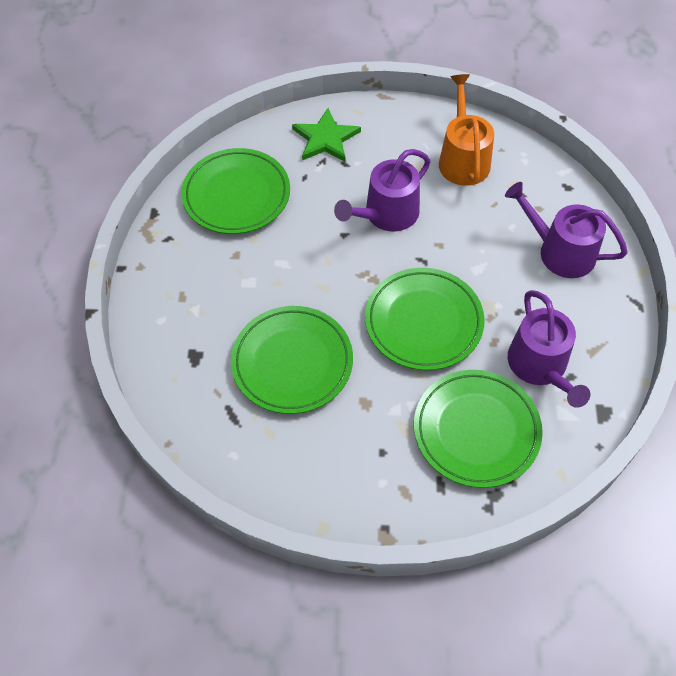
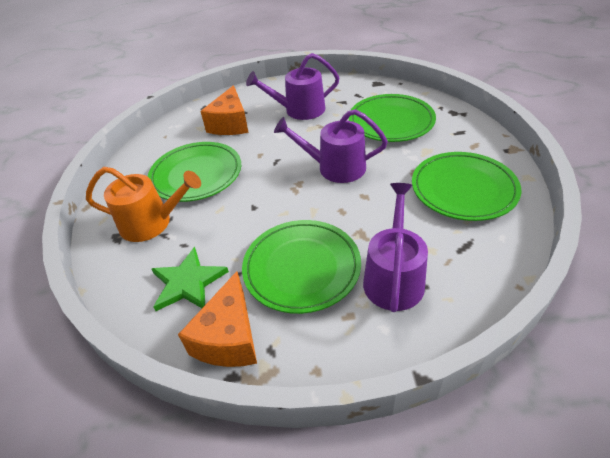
orange cheese: 0 -> 2

